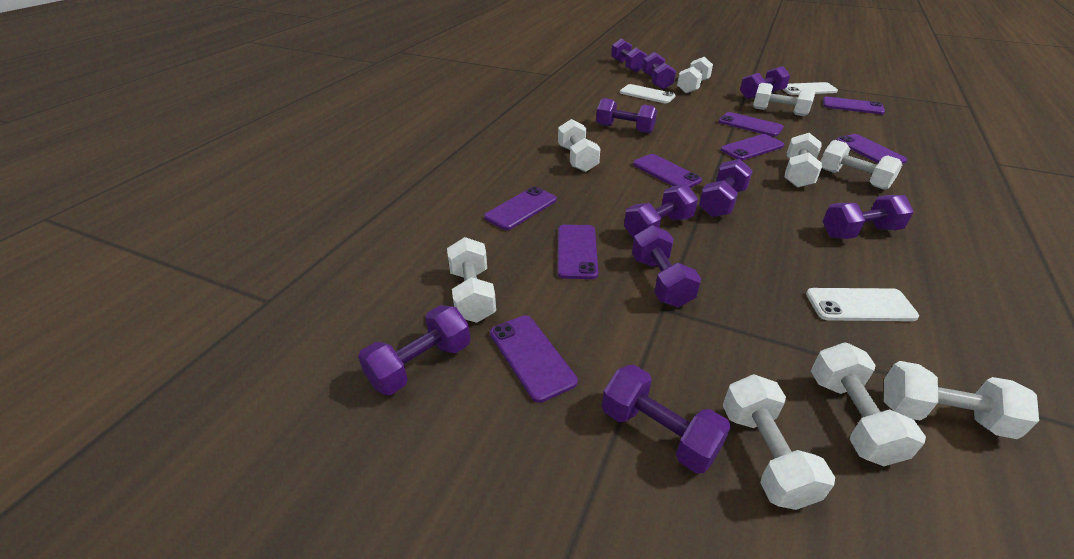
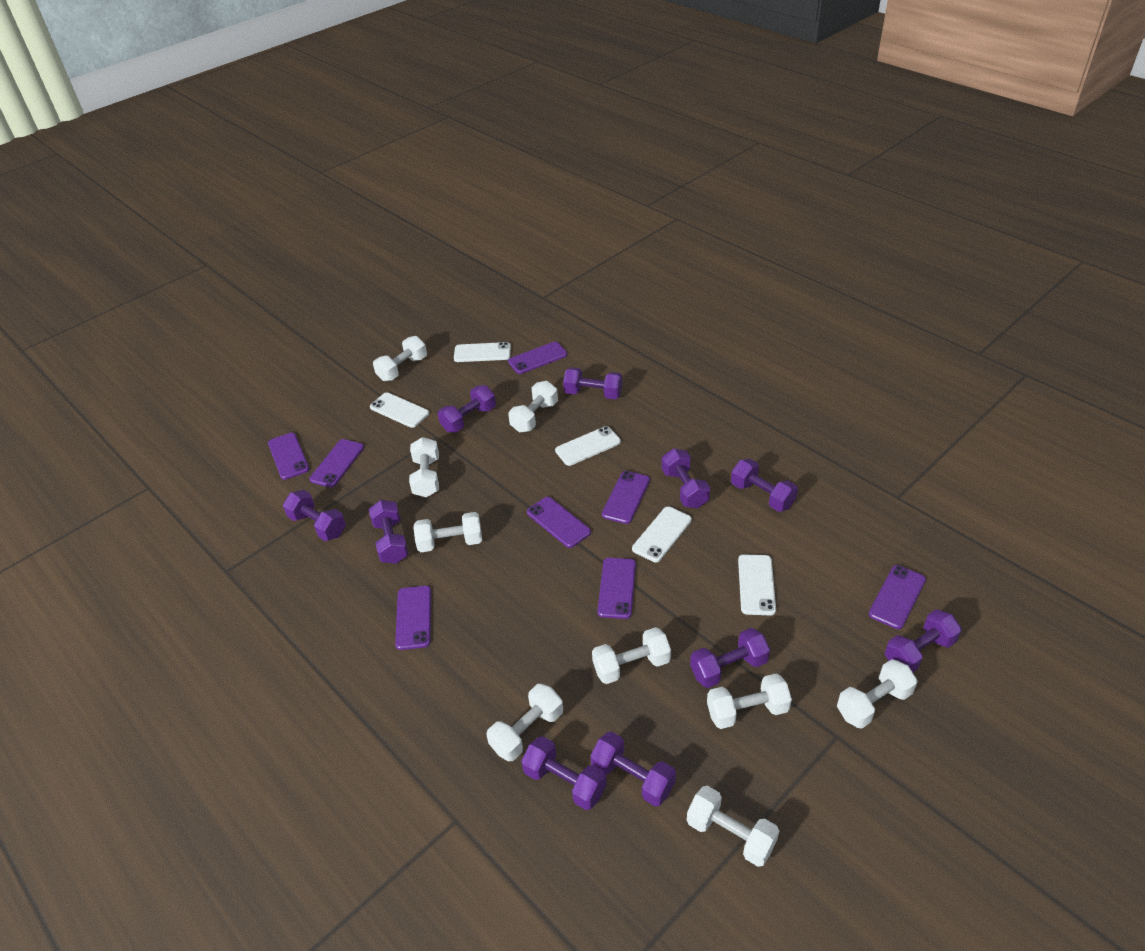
white phone: 3 -> 5

